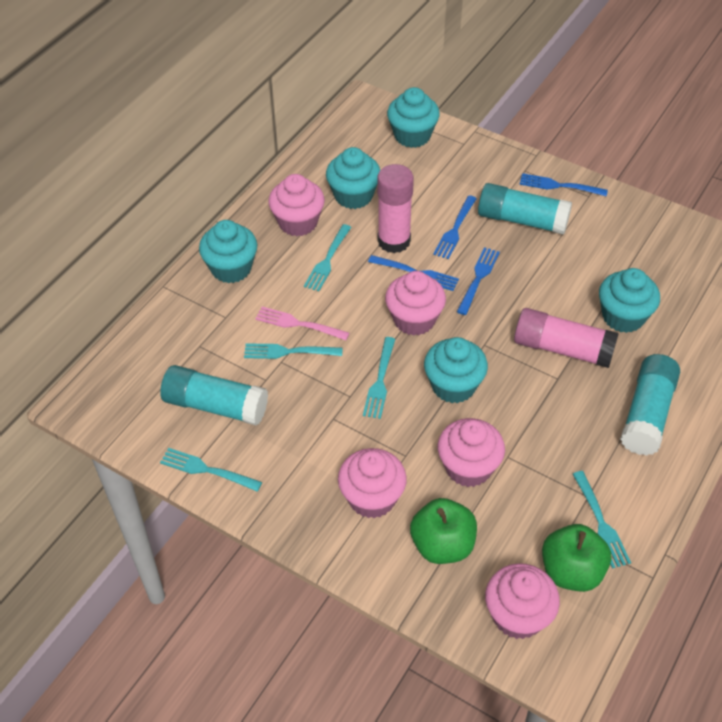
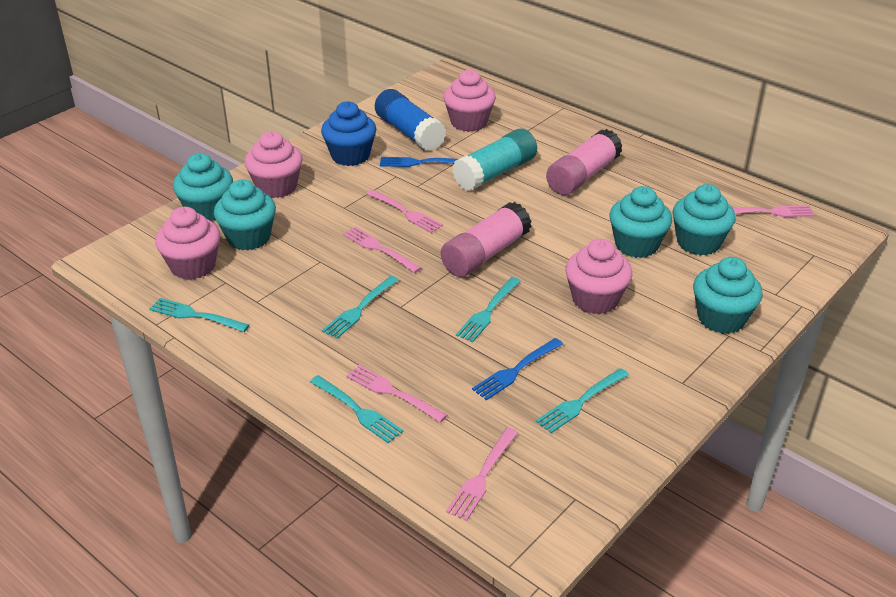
blue cupcake: 0 -> 1
blue fork: 4 -> 2
blue glue stick: 0 -> 1
green apple: 2 -> 0
pink cupcake: 5 -> 4
pink fork: 1 -> 5
turquoise glue stick: 3 -> 1

